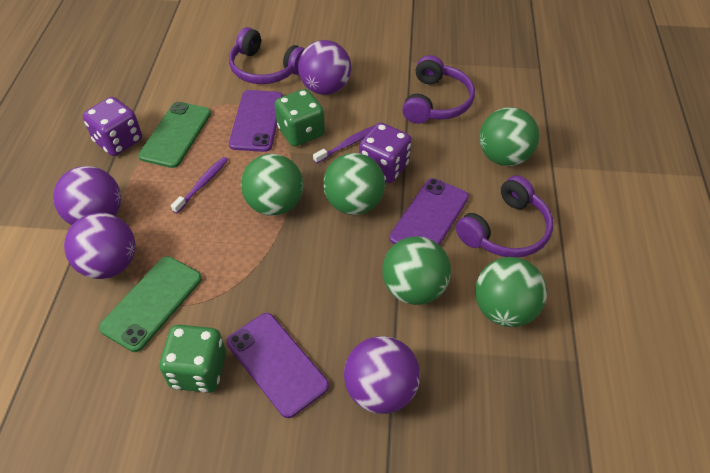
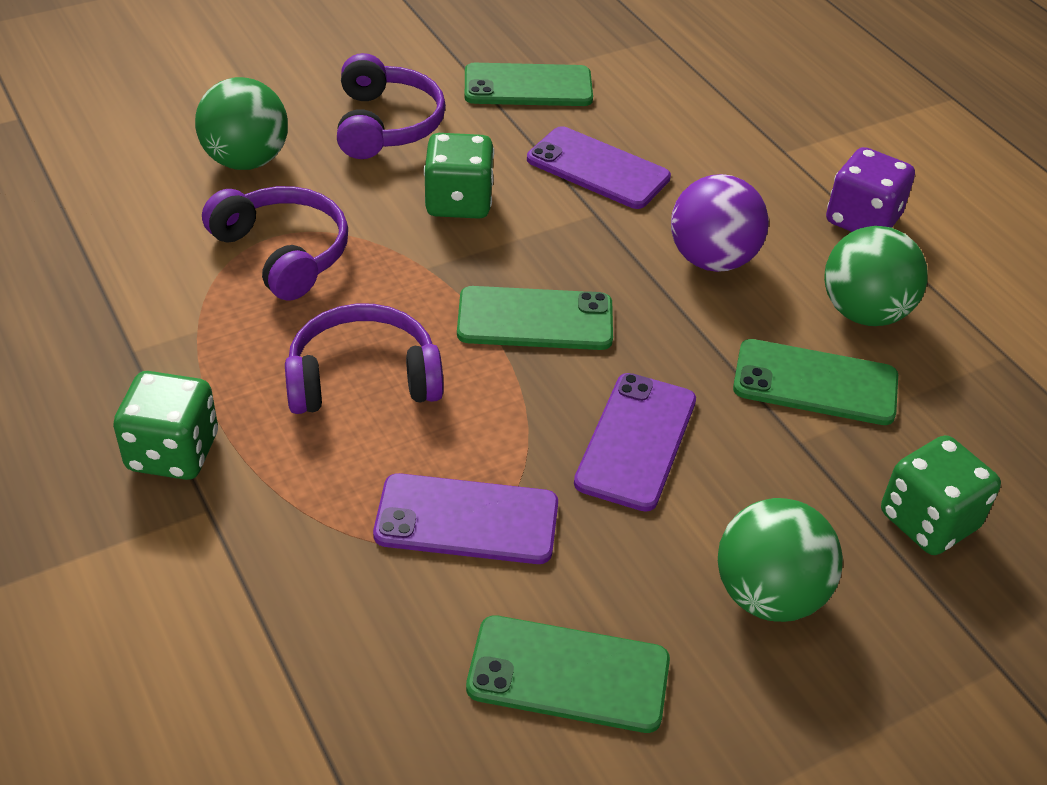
green ball: 5 -> 3
green dice: 2 -> 3
green phone: 2 -> 4
purple ball: 4 -> 1
purple dice: 2 -> 1
purple toothbrush: 2 -> 0

